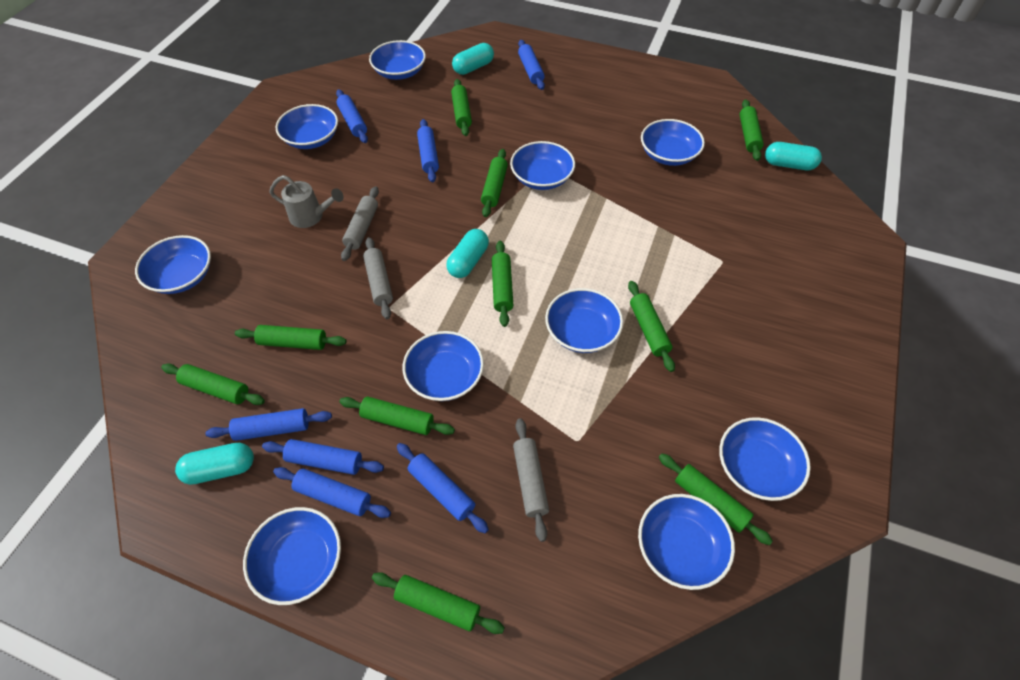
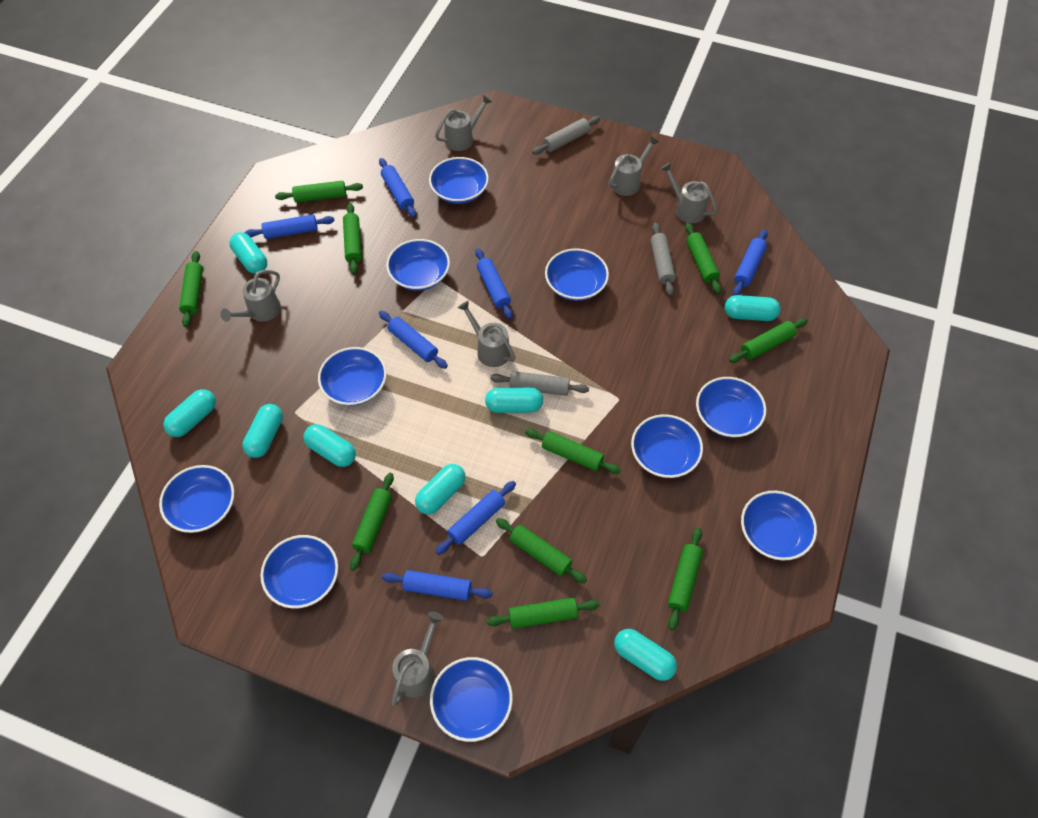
grey watering can: 1 -> 6
turquoise capsule: 4 -> 8

